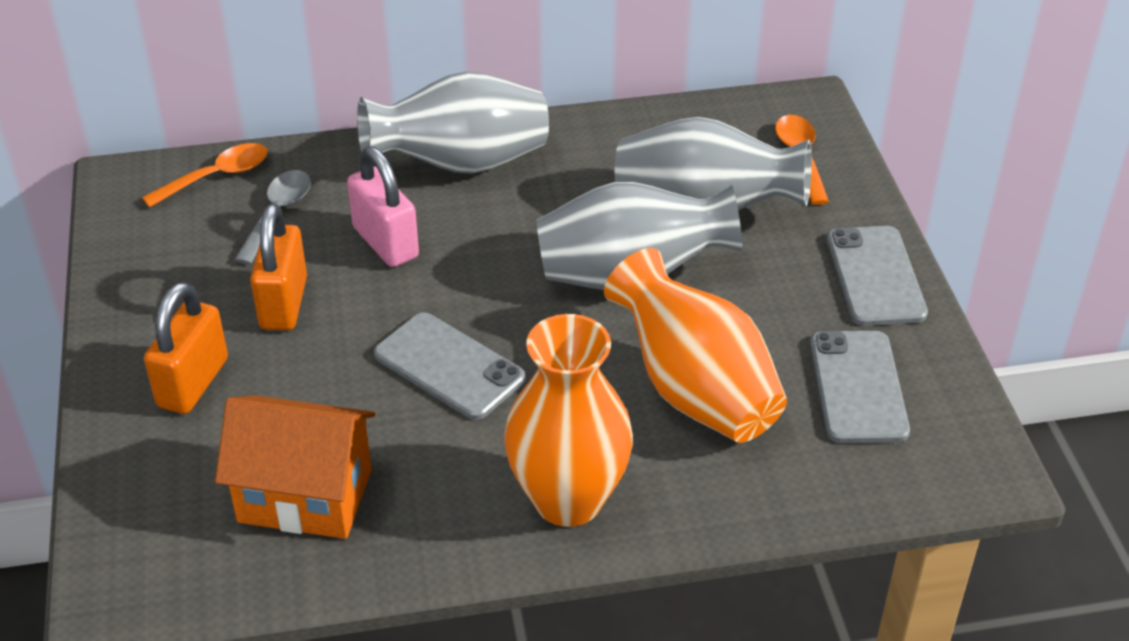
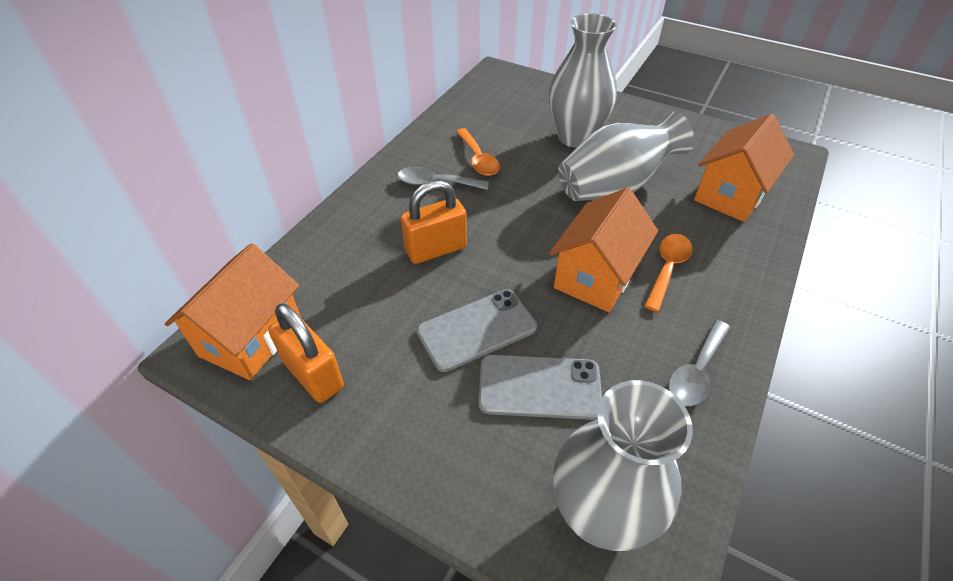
grey phone: 3 -> 2
grey spoon: 1 -> 2
orange house: 1 -> 3
orange vase: 2 -> 0
pink padlock: 1 -> 0

